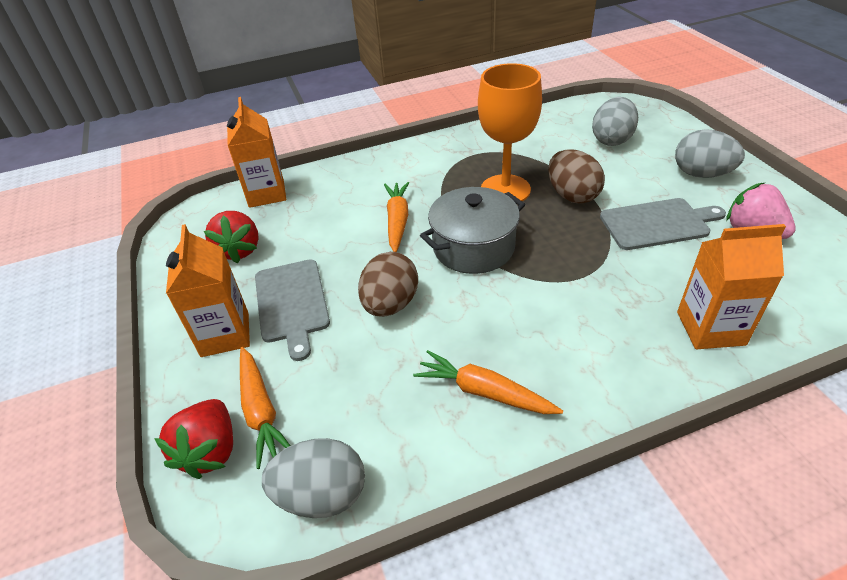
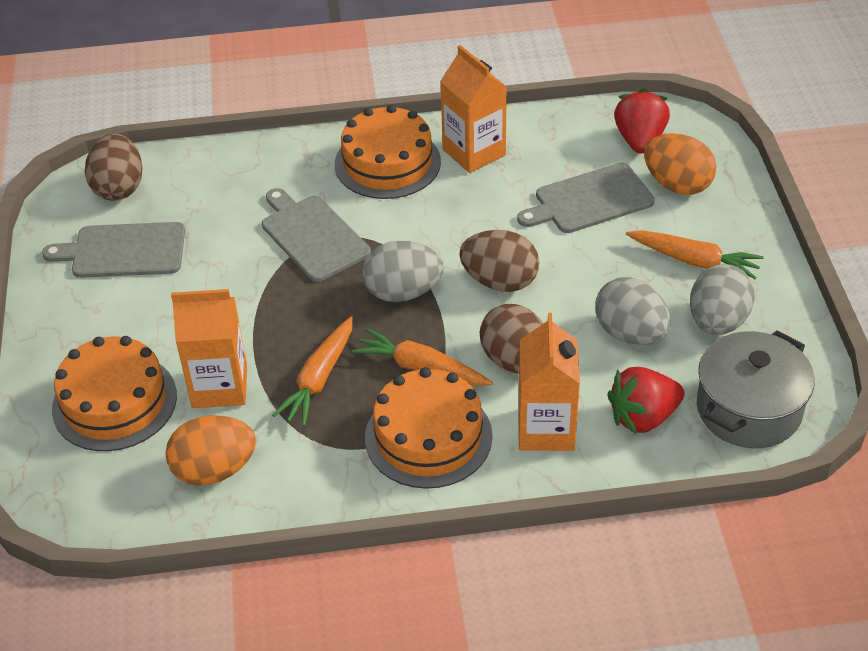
brown egg: 2 -> 3
grey cutting board: 2 -> 3
orange cake: 0 -> 3
orange egg: 0 -> 2
orange goblet: 1 -> 0
pink strawberry: 1 -> 0

